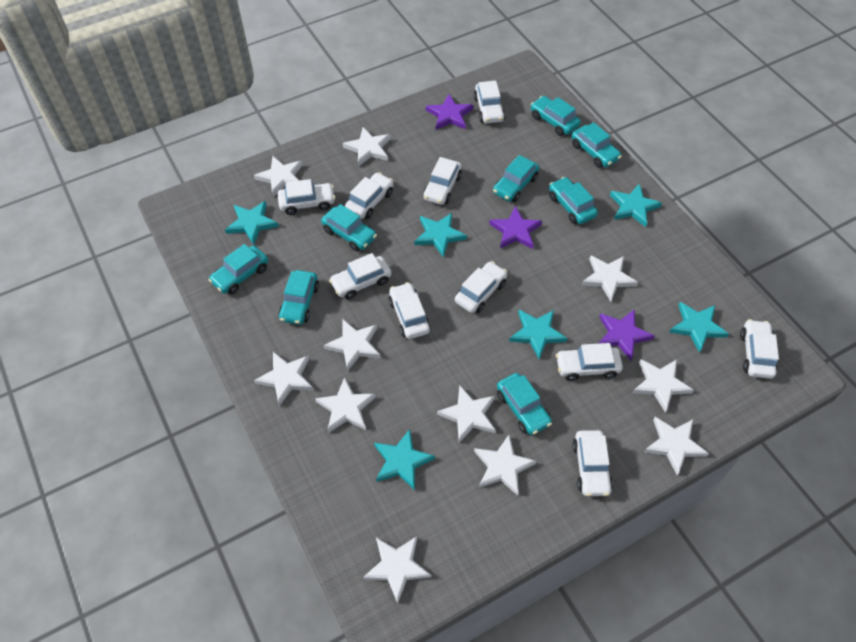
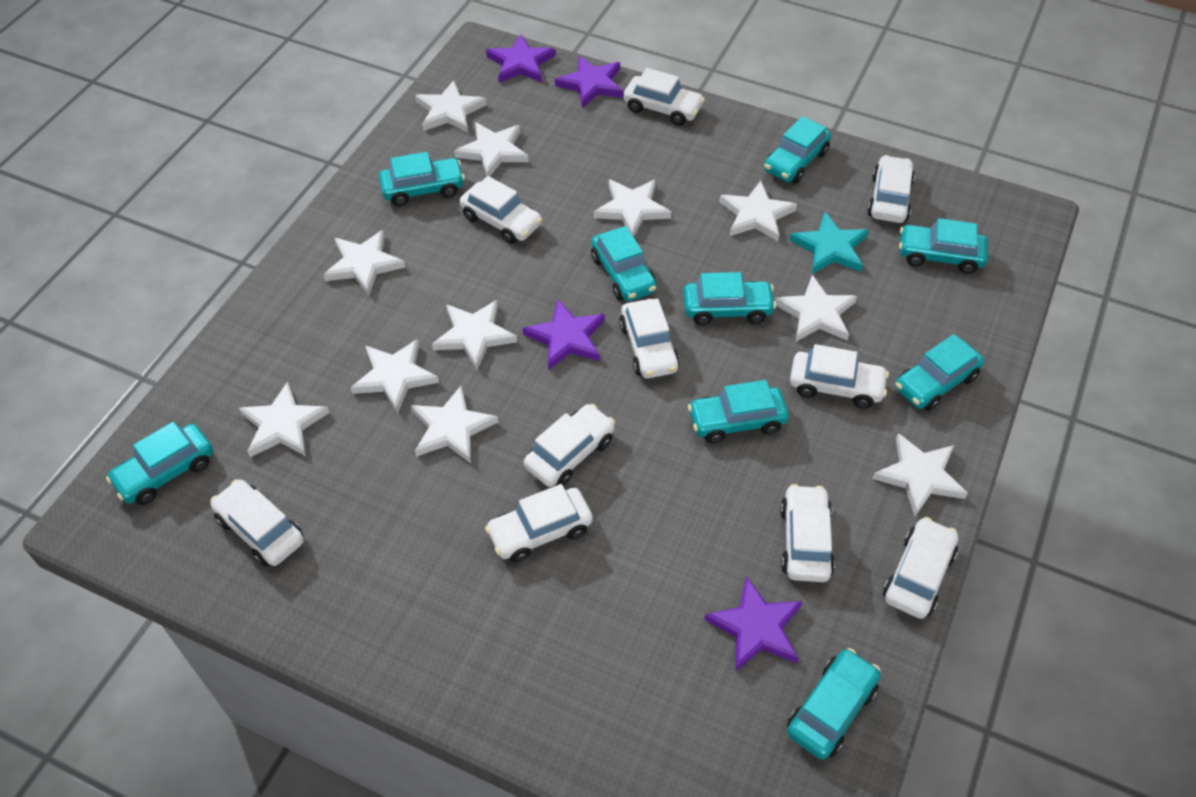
purple star: 3 -> 4
turquoise car: 8 -> 9
turquoise star: 6 -> 1

